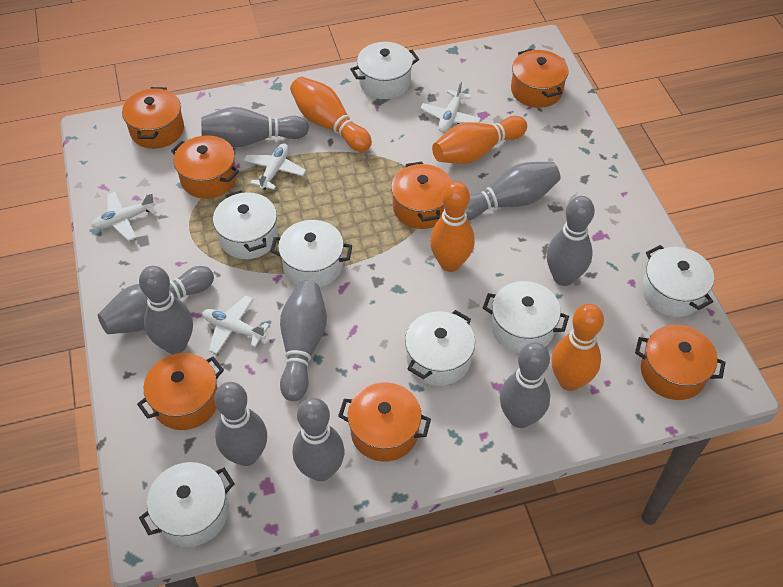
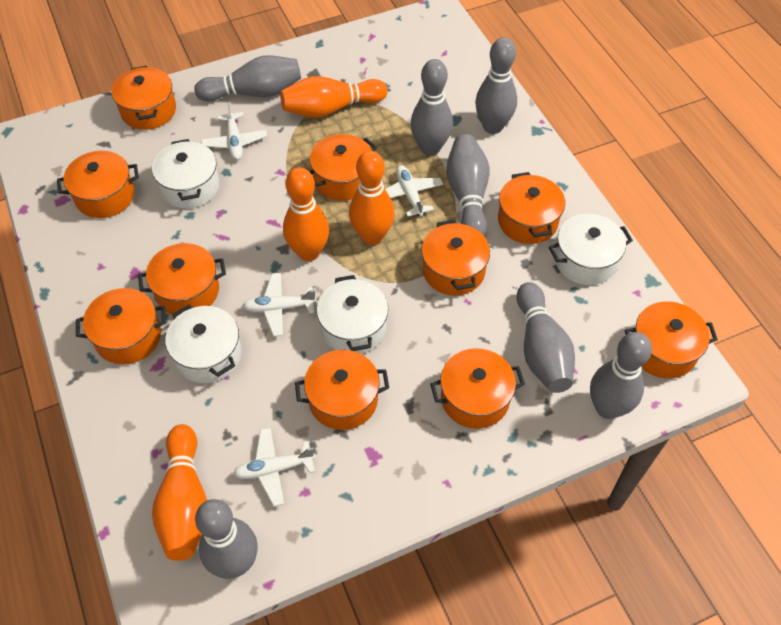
grey bowling pin: 9 -> 7
orange pot: 7 -> 10
white pot: 7 -> 4

